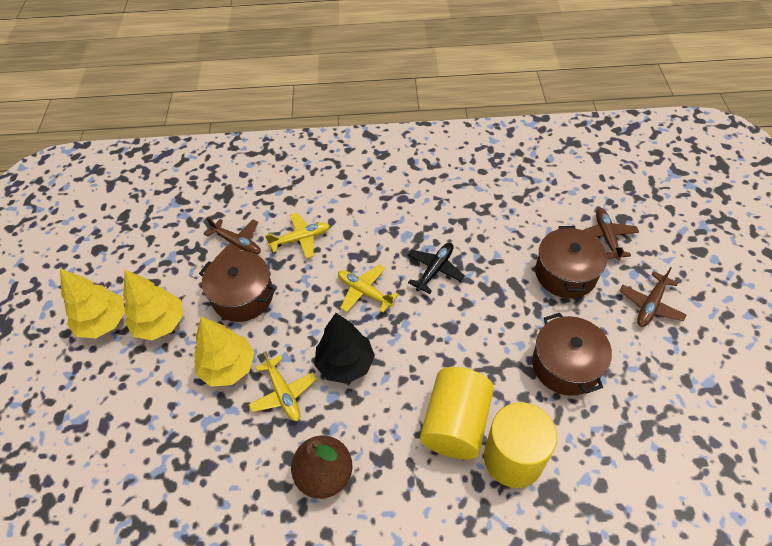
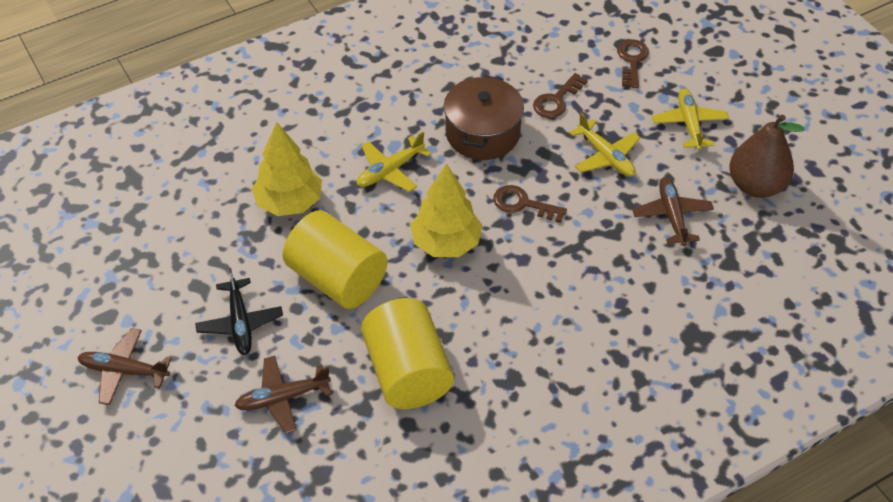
black tree: 1 -> 0
brown key: 0 -> 3
brown pot: 3 -> 1
yellow tree: 3 -> 2

